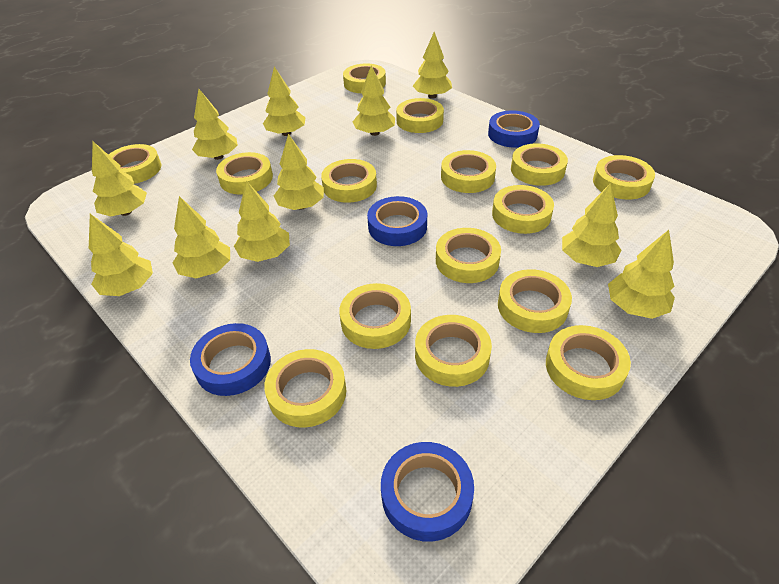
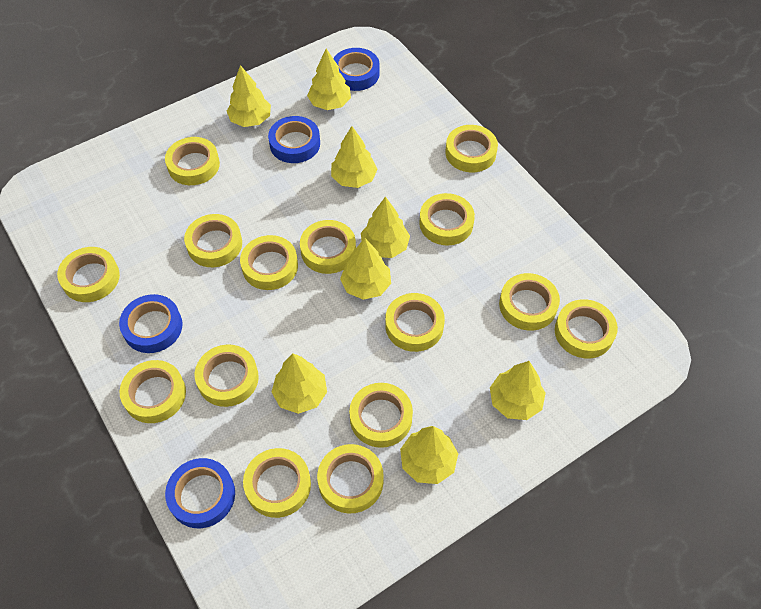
yellow tree: 11 -> 8

